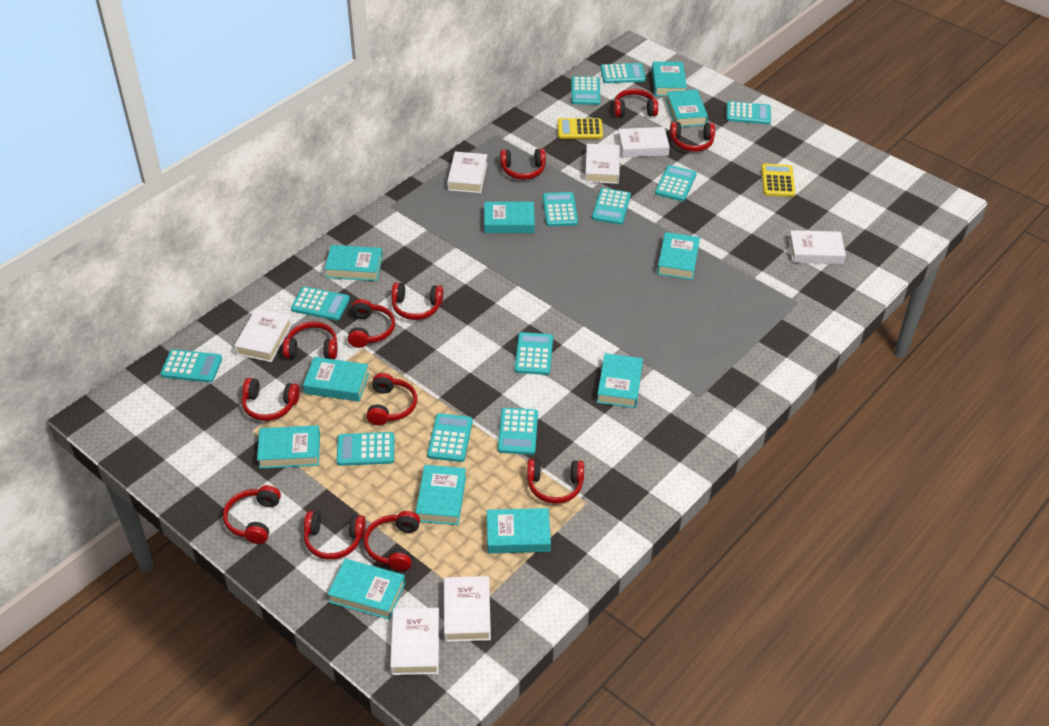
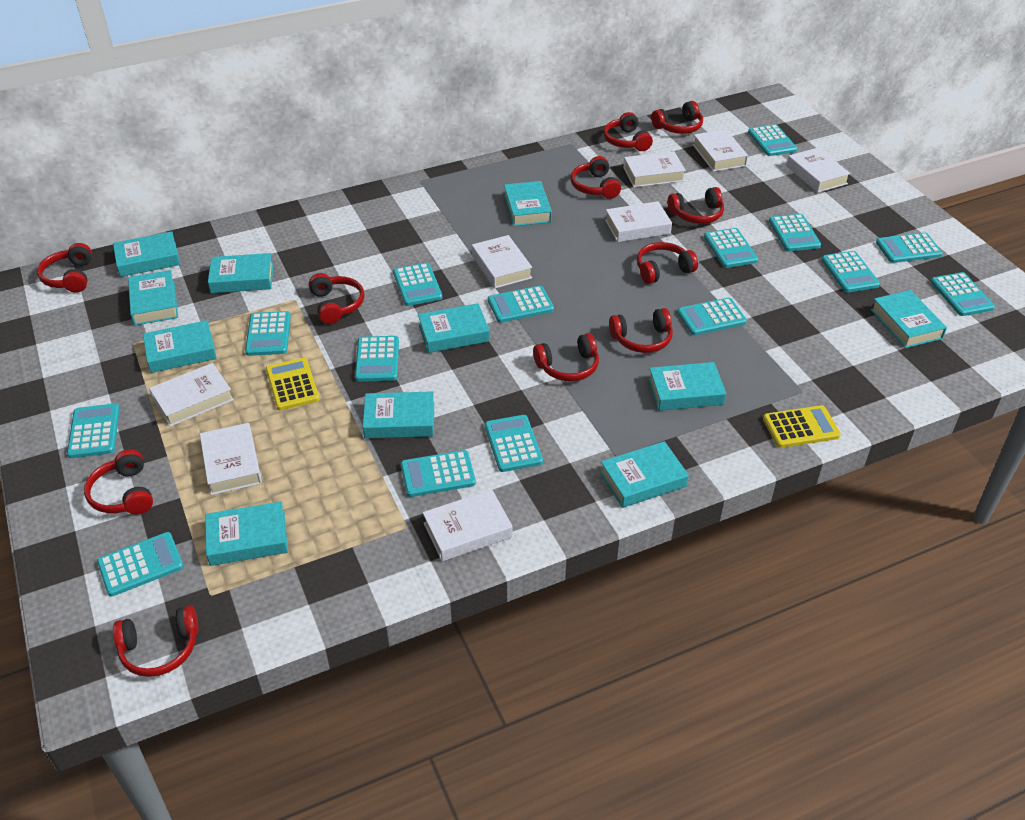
red headphones: 12 -> 11
turquoise calculator: 12 -> 15
white book: 7 -> 8

